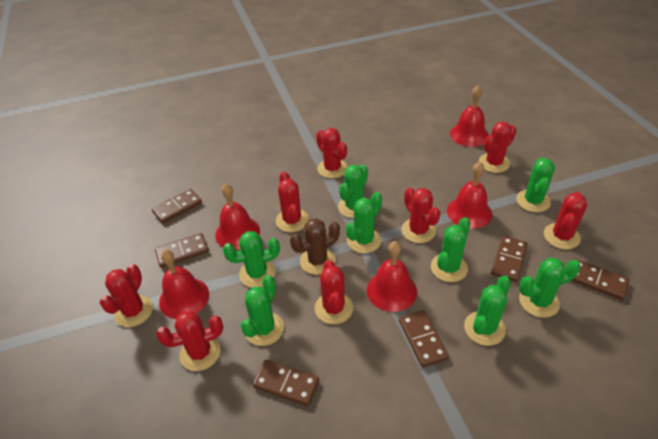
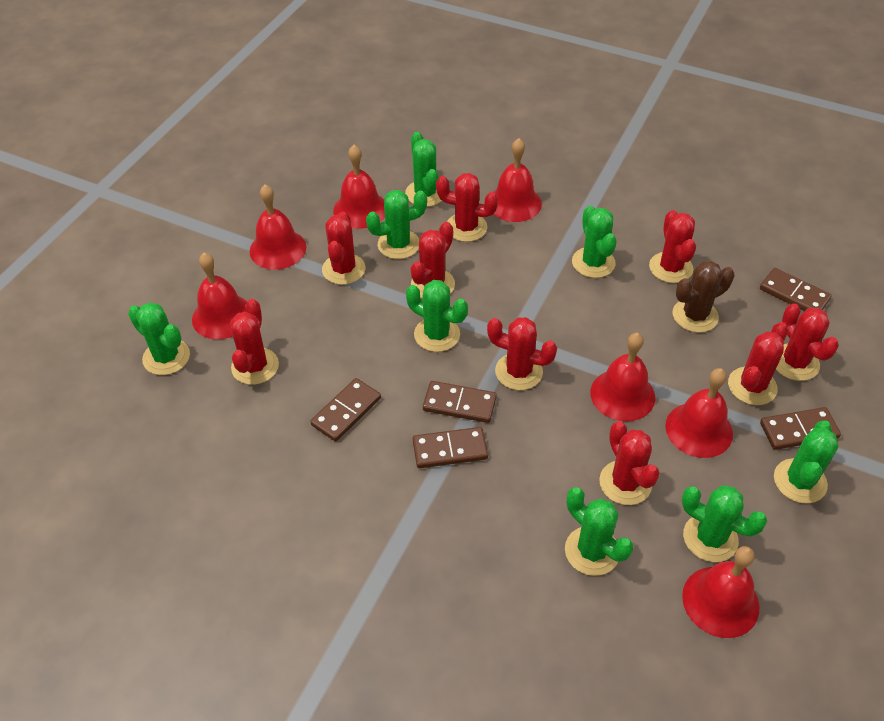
brown domino: 6 -> 5
red bell: 5 -> 7
red cactus: 8 -> 9

